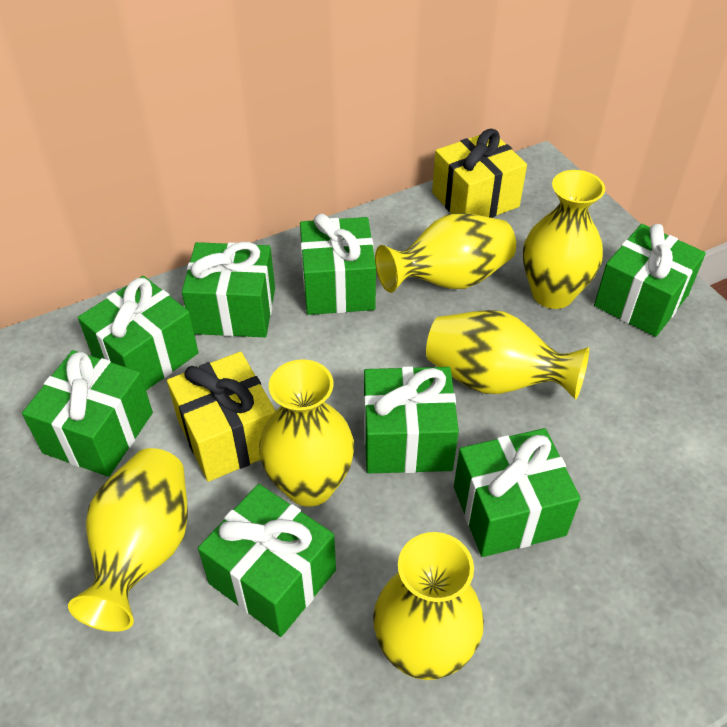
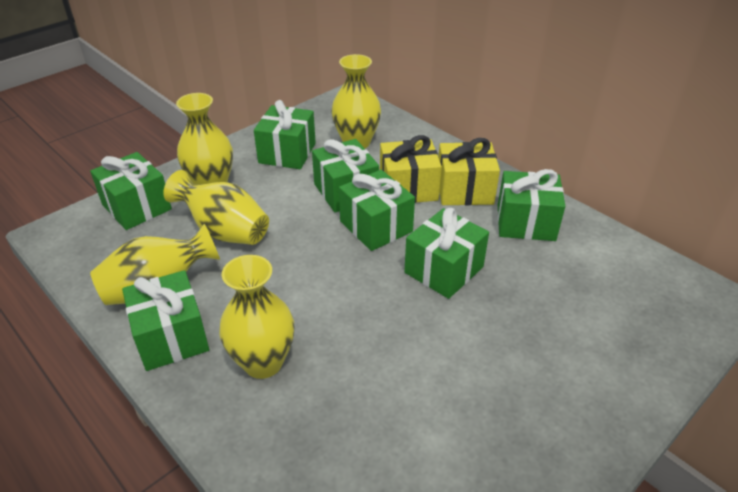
green gift: 8 -> 7
yellow vase: 6 -> 5

